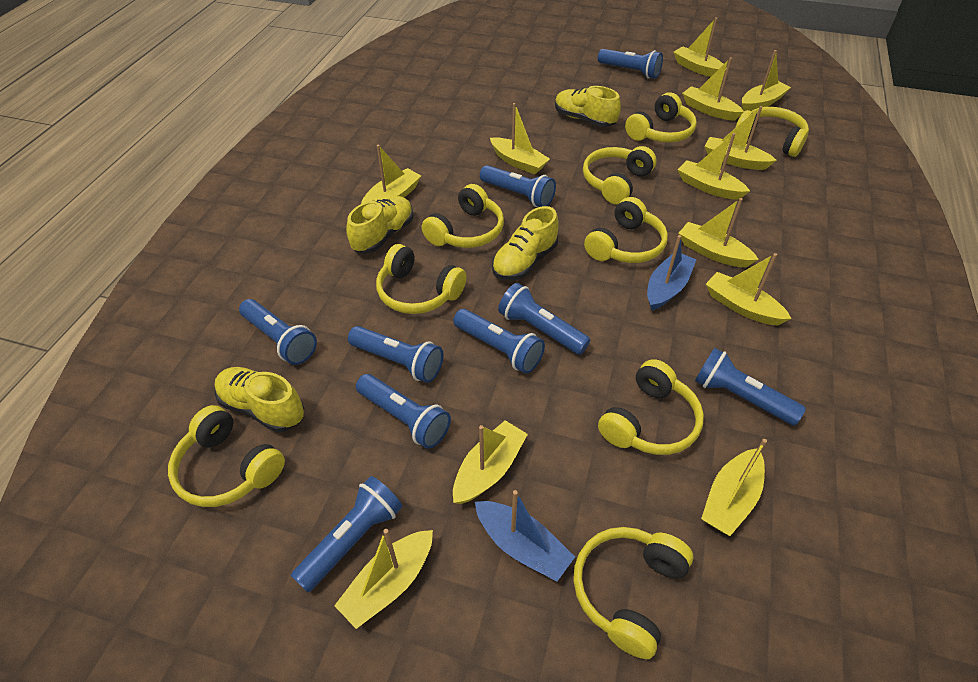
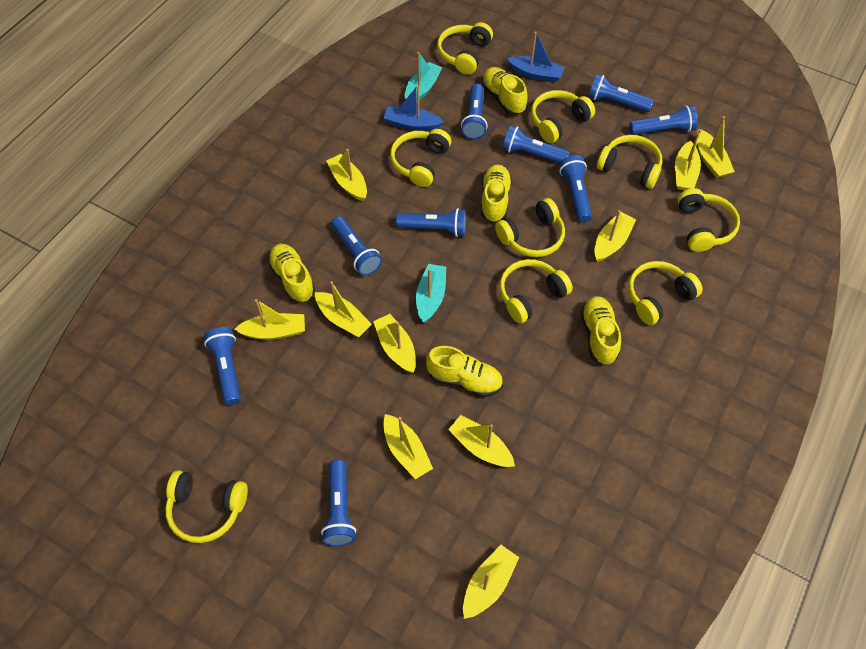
turquoise boat: 0 -> 2
yellow boat: 12 -> 10
yellow shoe: 4 -> 5

